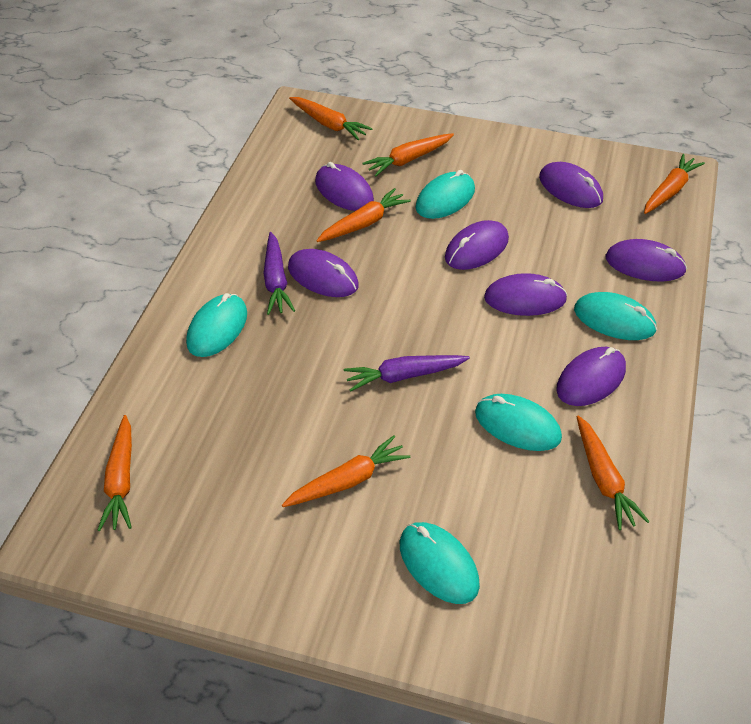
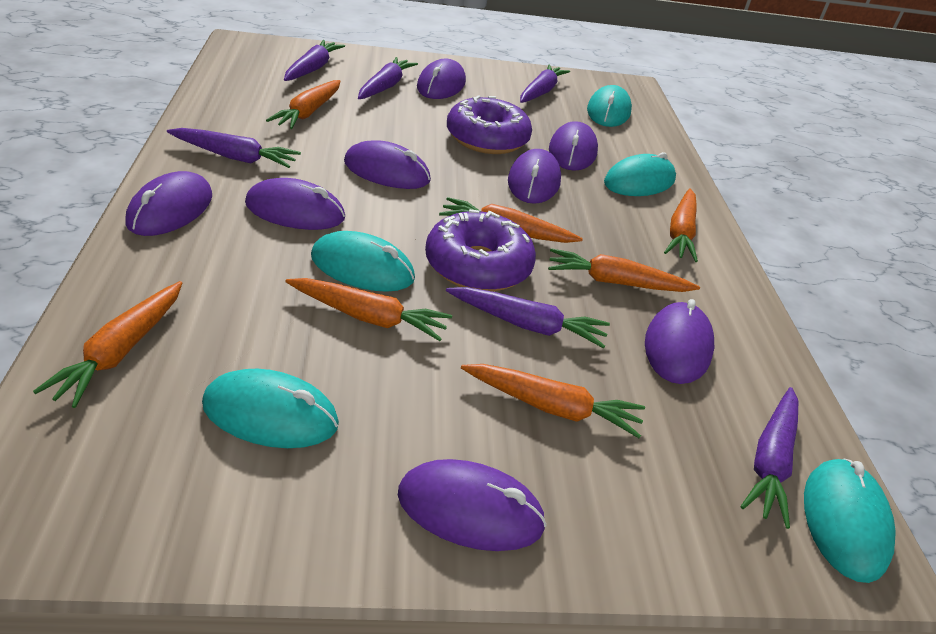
purple carrot: 2 -> 6
purple donut: 0 -> 2
purple mouse: 7 -> 8

